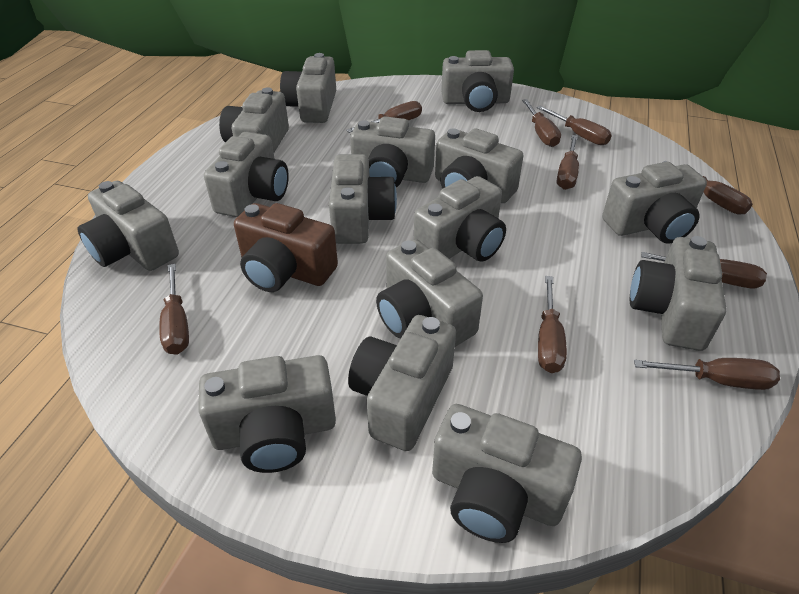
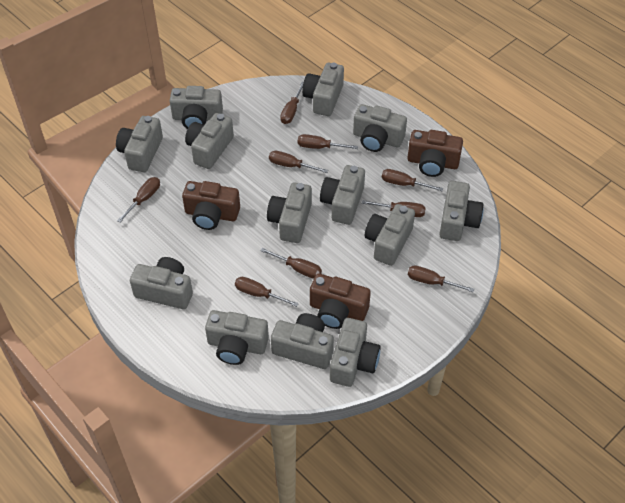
brown camera: 1 -> 3
grey camera: 15 -> 13

